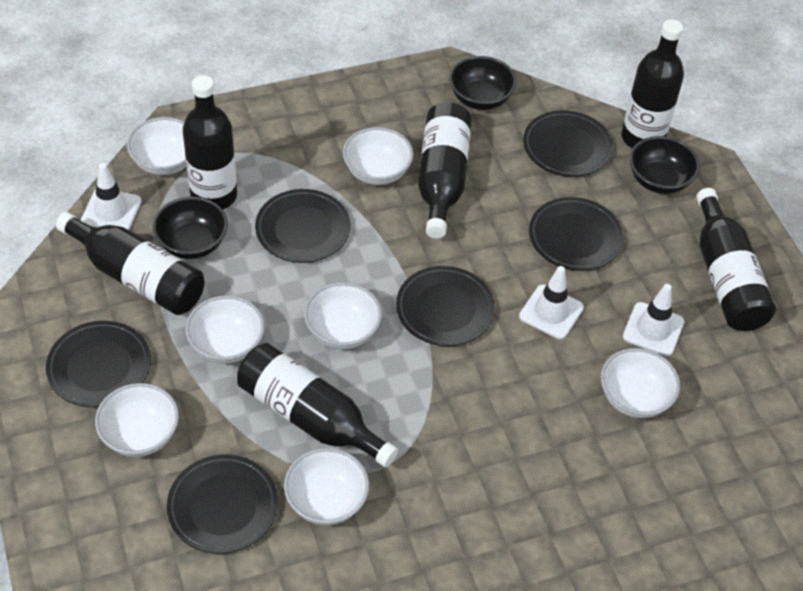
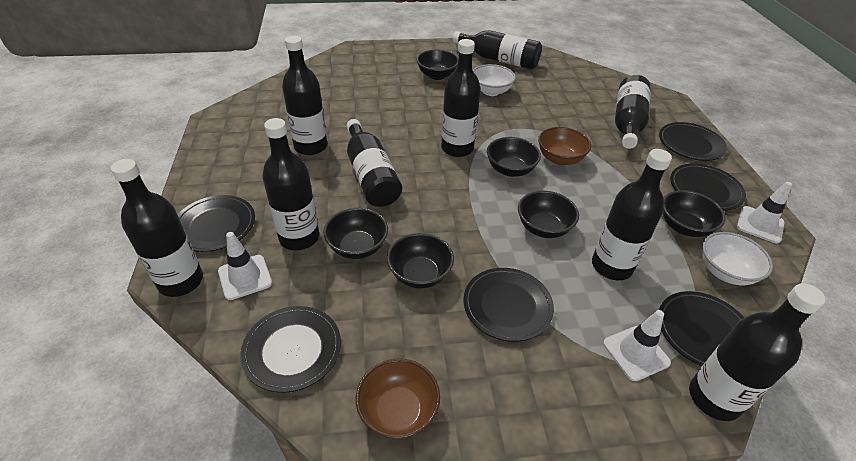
black bottle: 6 -> 9
black bowl: 3 -> 6
brown bowl: 0 -> 2
white bowl: 7 -> 2

